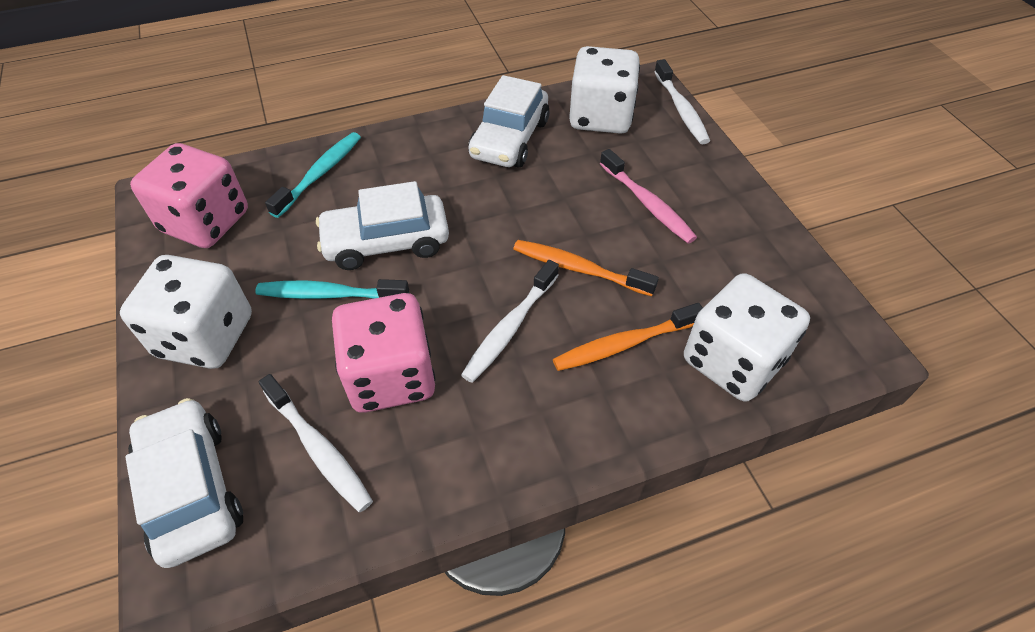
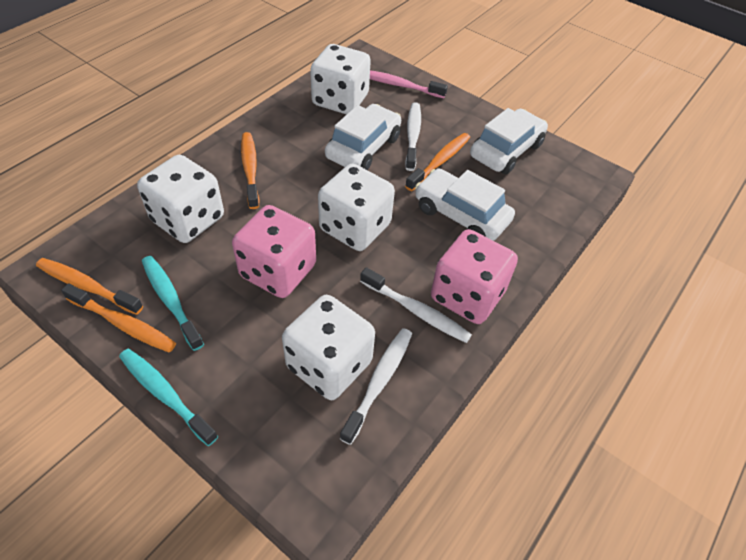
orange toothbrush: 2 -> 4
white dice: 3 -> 4

